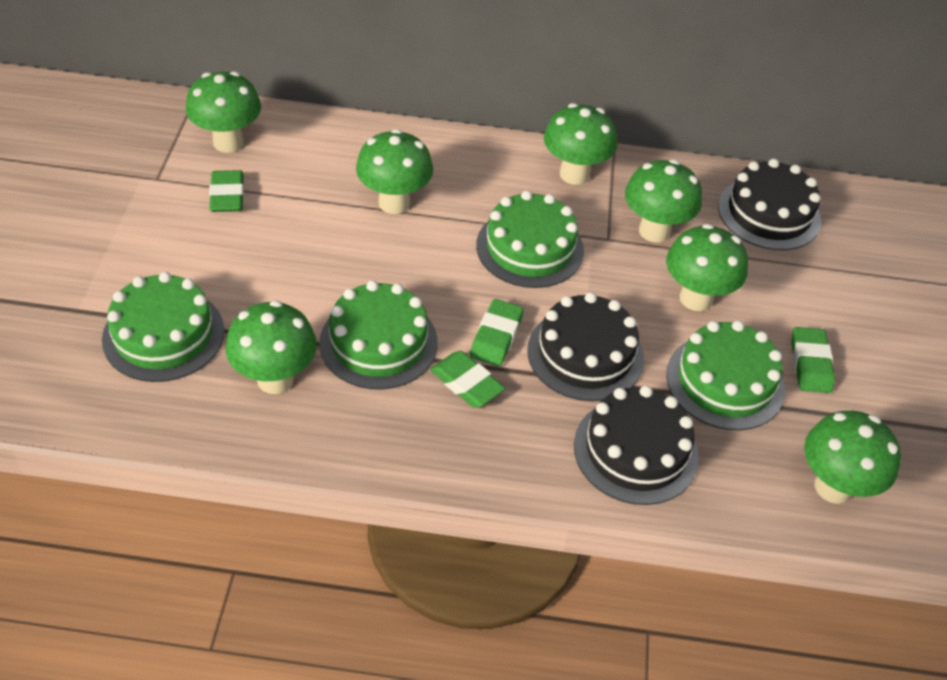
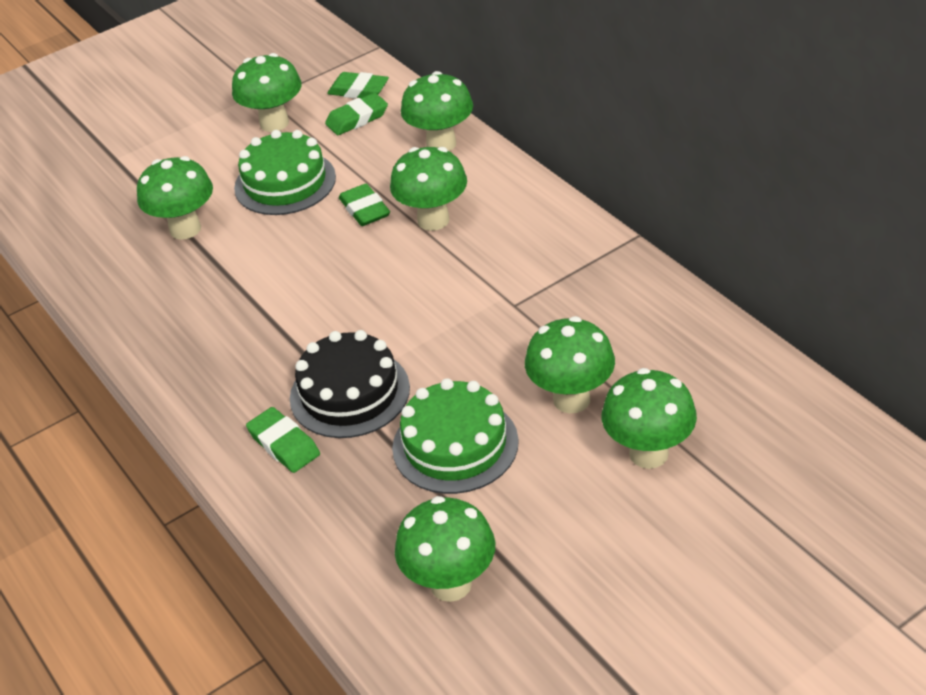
black cake: 3 -> 1
green cake: 4 -> 2

